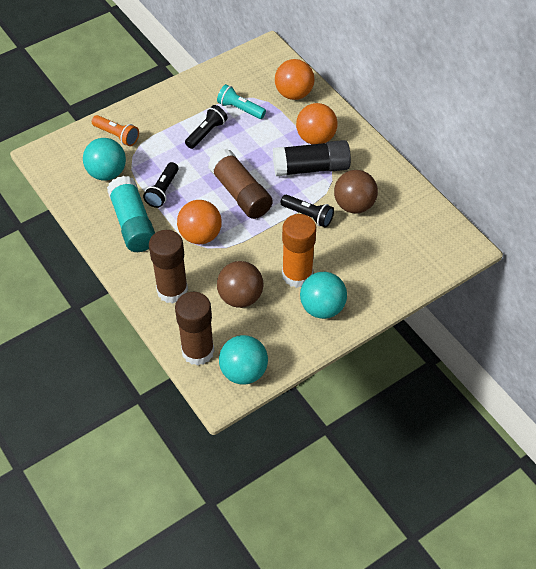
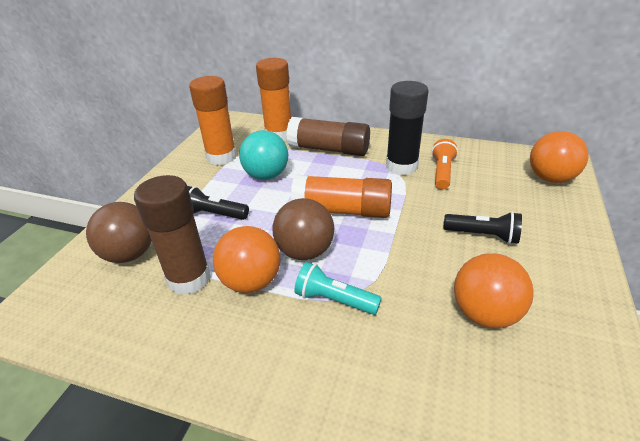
black flashlight: 3 -> 2
brown glue stick: 3 -> 2
orange glue stick: 1 -> 3
turquoise ball: 3 -> 1
turquoise glue stick: 1 -> 0

